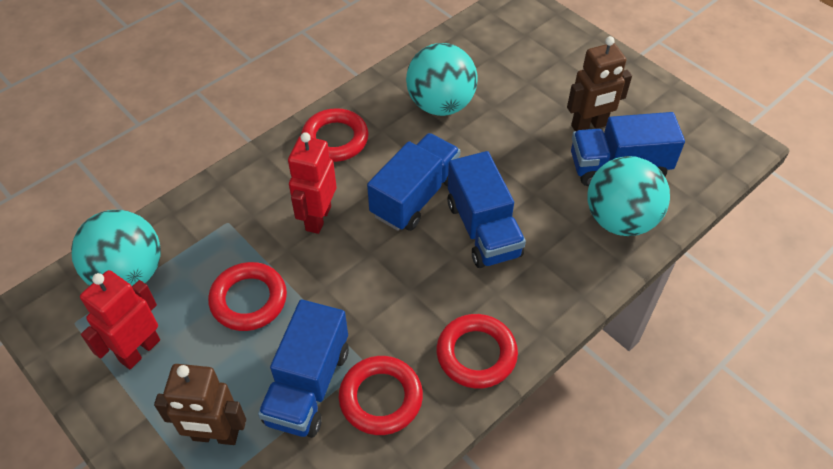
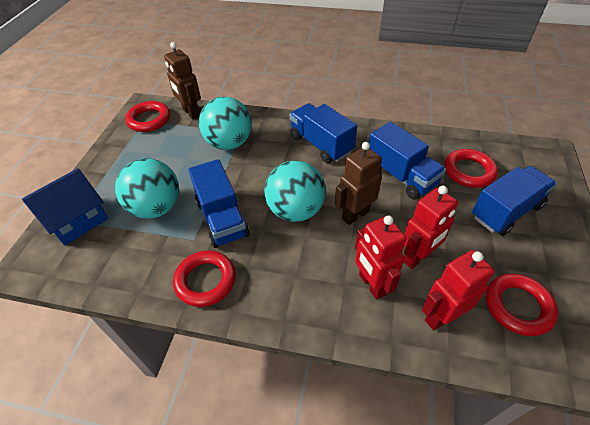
blue house: 0 -> 1
red robot: 2 -> 3

